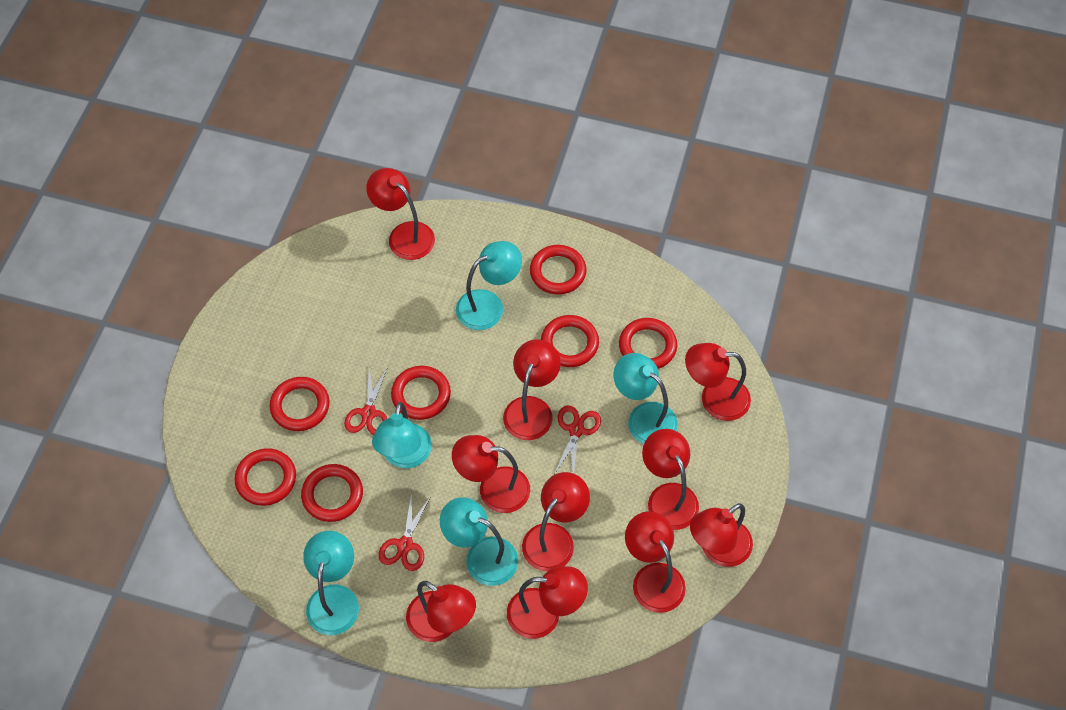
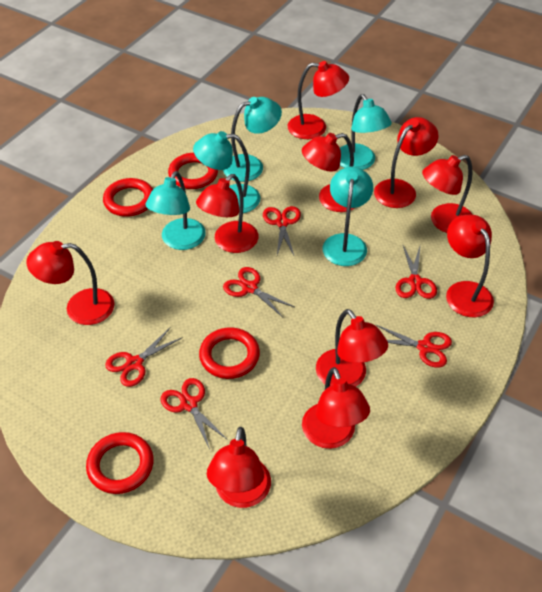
red ring: 7 -> 4
red scissors: 3 -> 6

